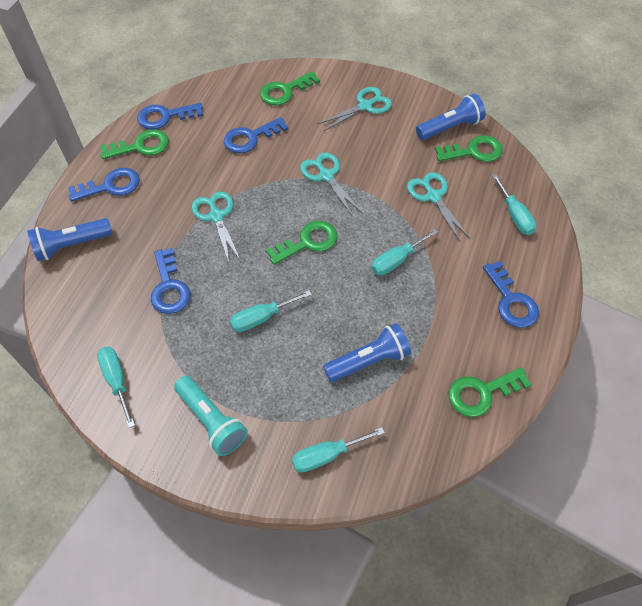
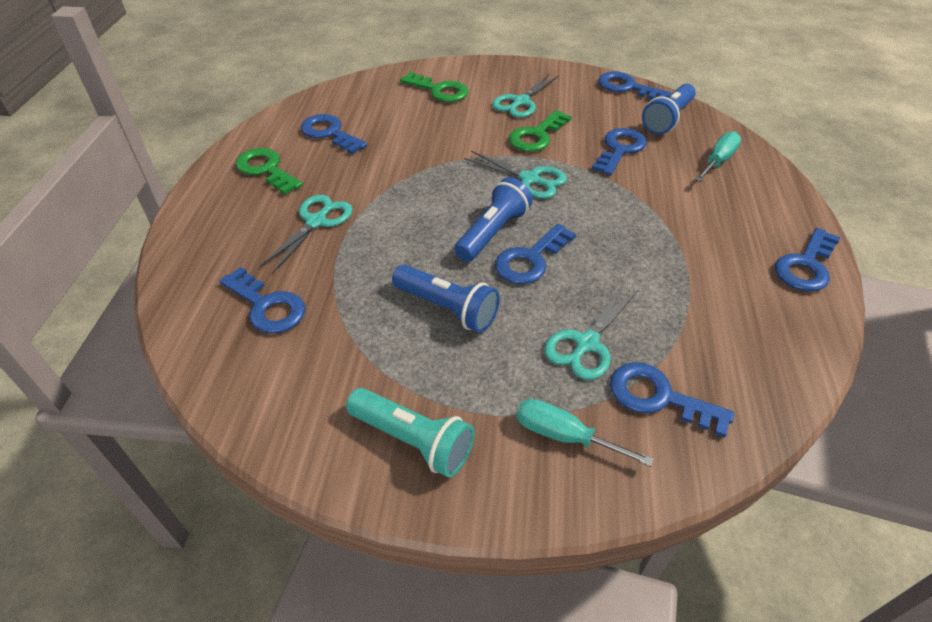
blue key: 5 -> 7
green key: 5 -> 3
turquoise screwdriver: 5 -> 2

